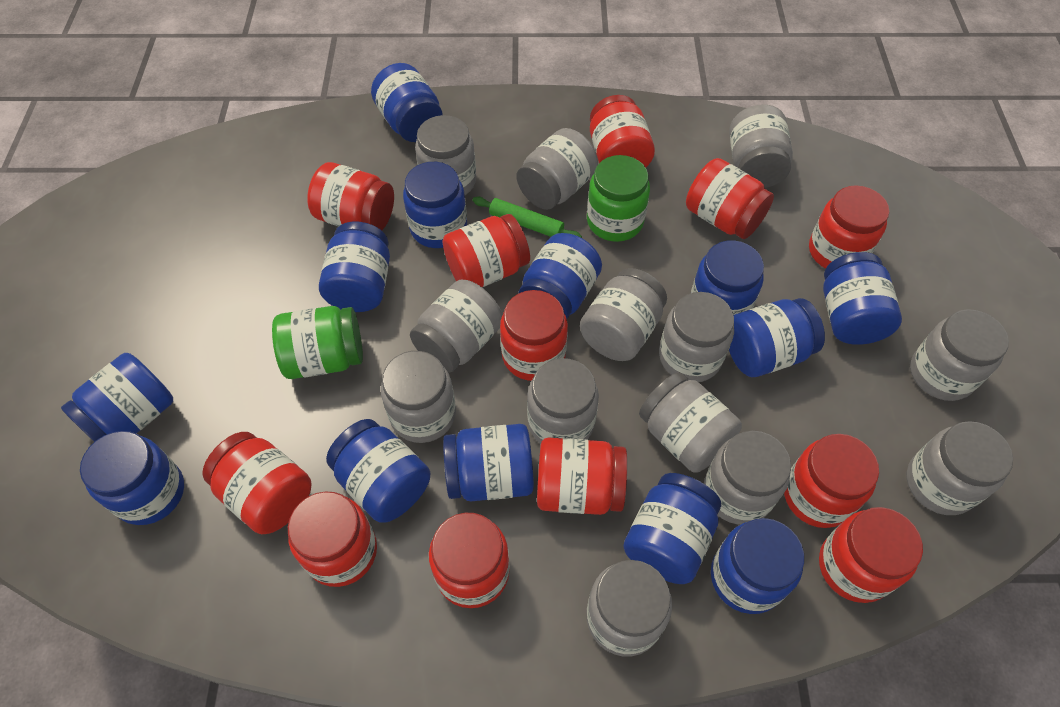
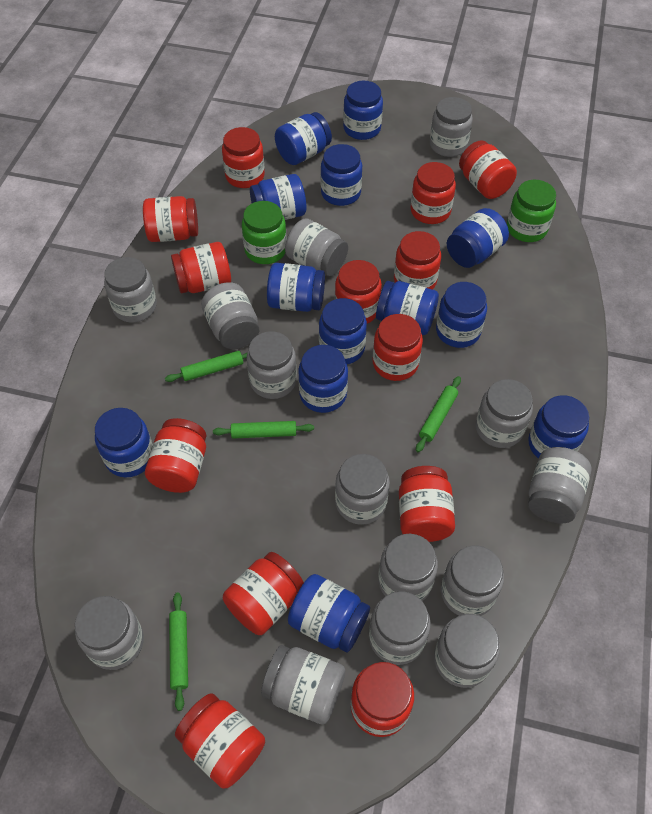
green rolling pin: 1 -> 4
grey jar: 13 -> 14
red jar: 12 -> 13

